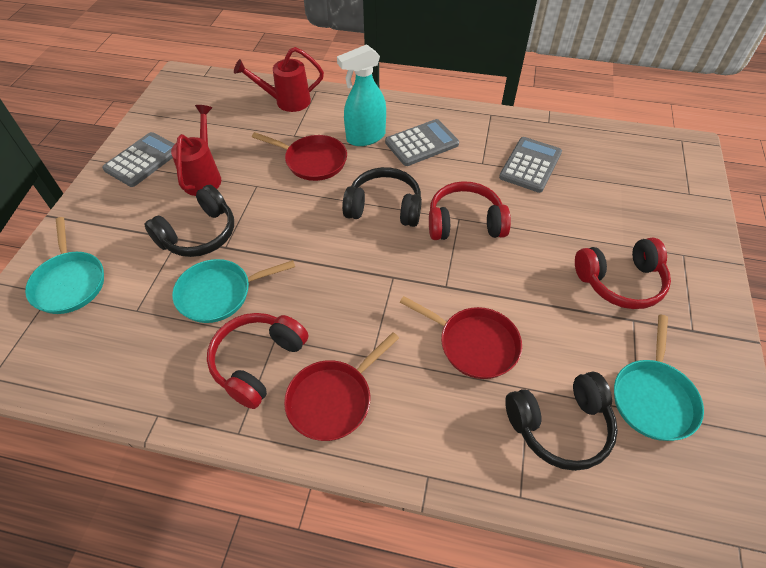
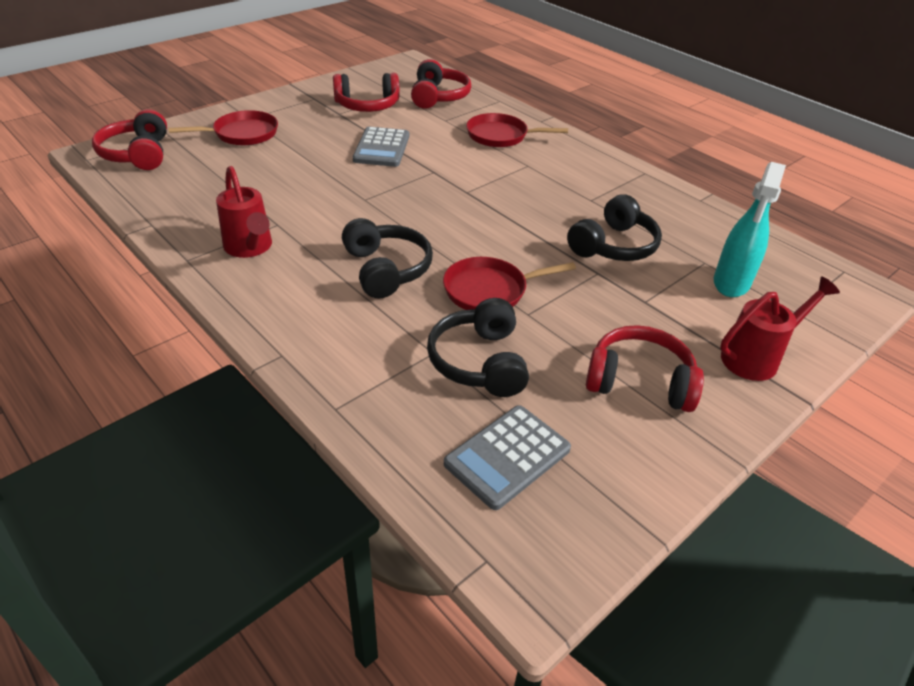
grey calculator: 3 -> 2
red headphones: 3 -> 4
turquoise pan: 3 -> 0

